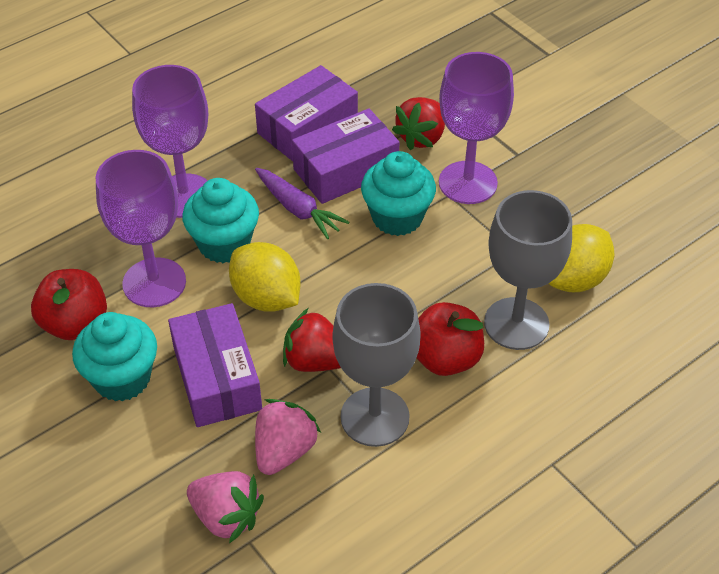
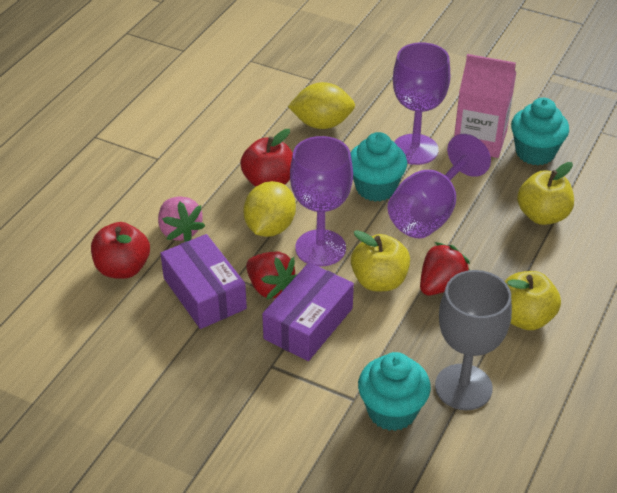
grey goblet: 2 -> 1
pink carton: 0 -> 1
pink strawberry: 2 -> 1
purple box: 3 -> 2
purple carrot: 1 -> 0
yellow apple: 0 -> 3

